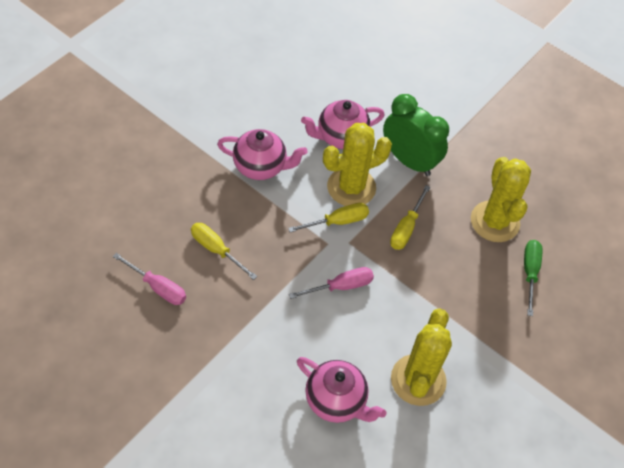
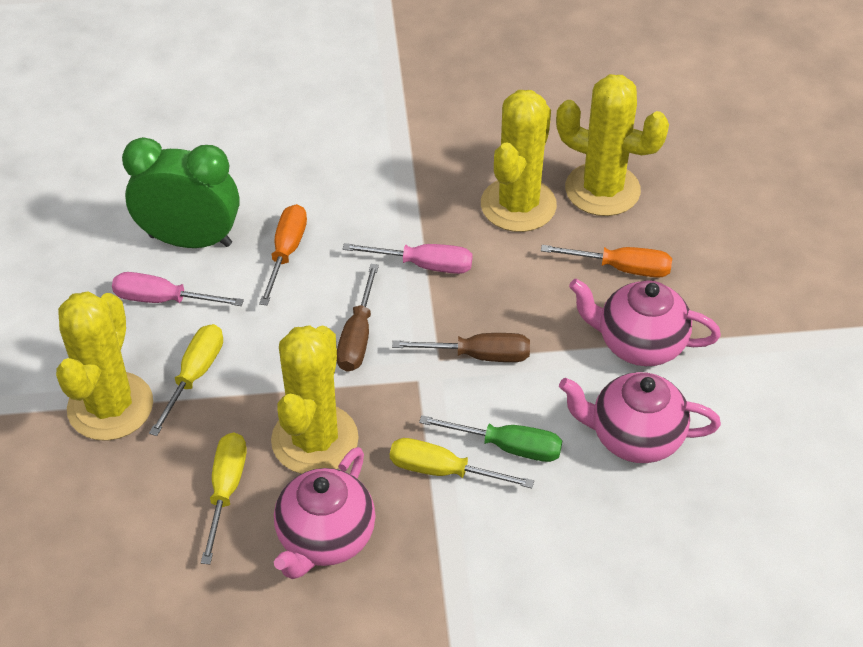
brown screwdriver: 0 -> 2
orange screwdriver: 0 -> 2
yellow cactus: 3 -> 4

